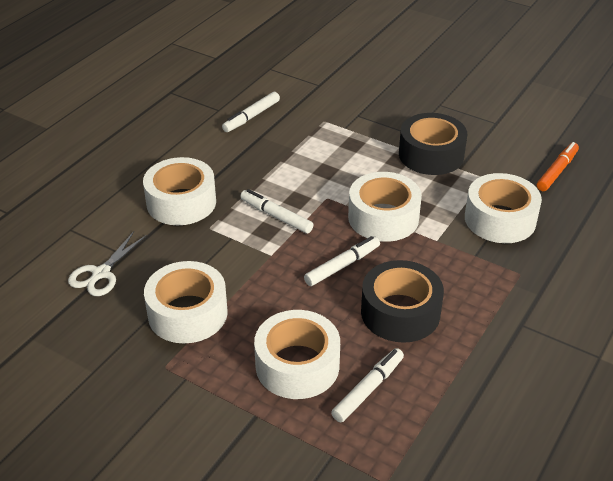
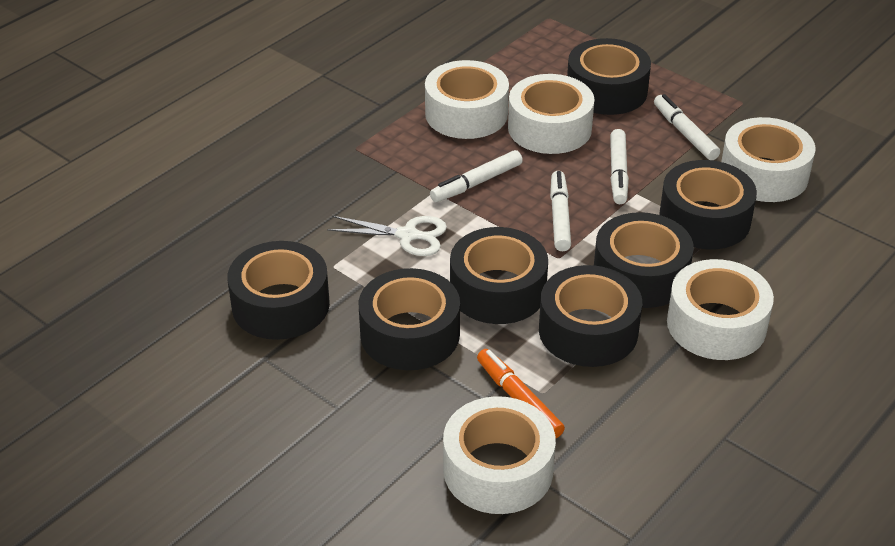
black tape: 2 -> 7

